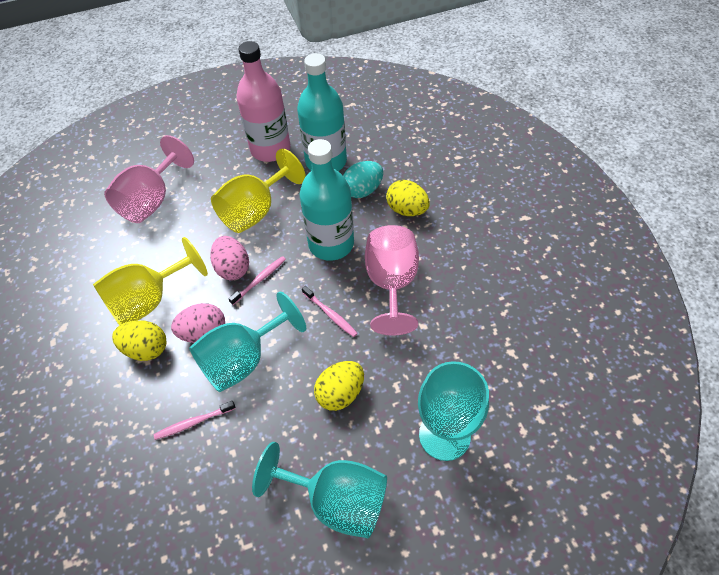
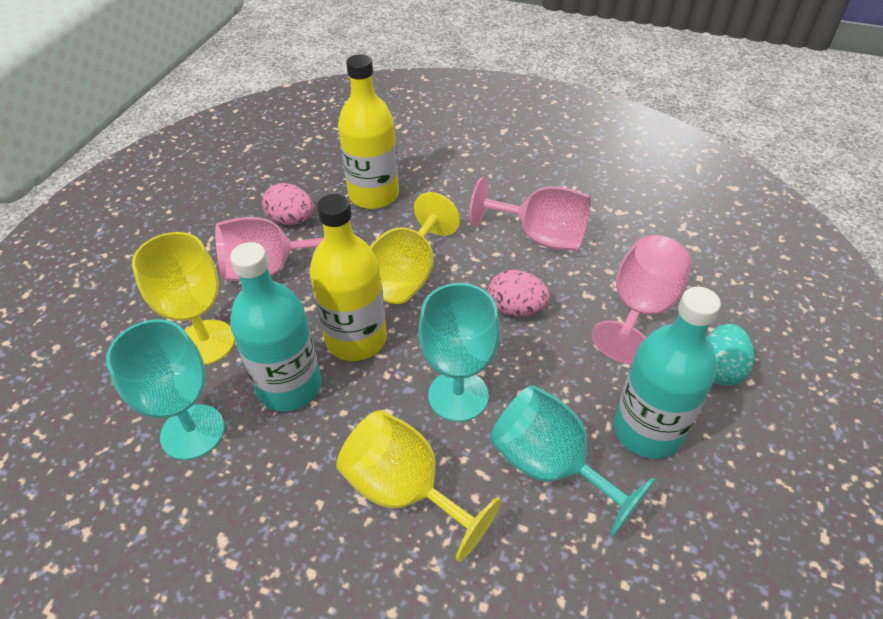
pink bottle: 1 -> 0
pink goblet: 2 -> 3
pink toothbrush: 3 -> 0
yellow bottle: 0 -> 2
yellow egg: 3 -> 0
yellow goblet: 2 -> 3

